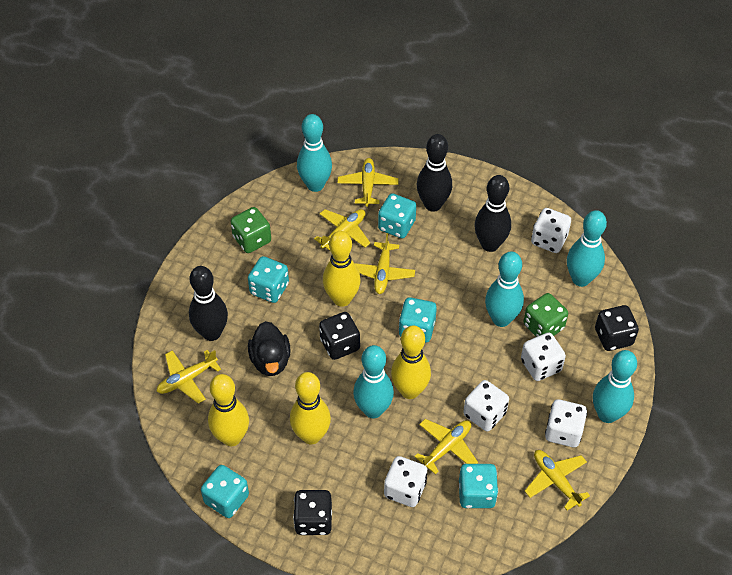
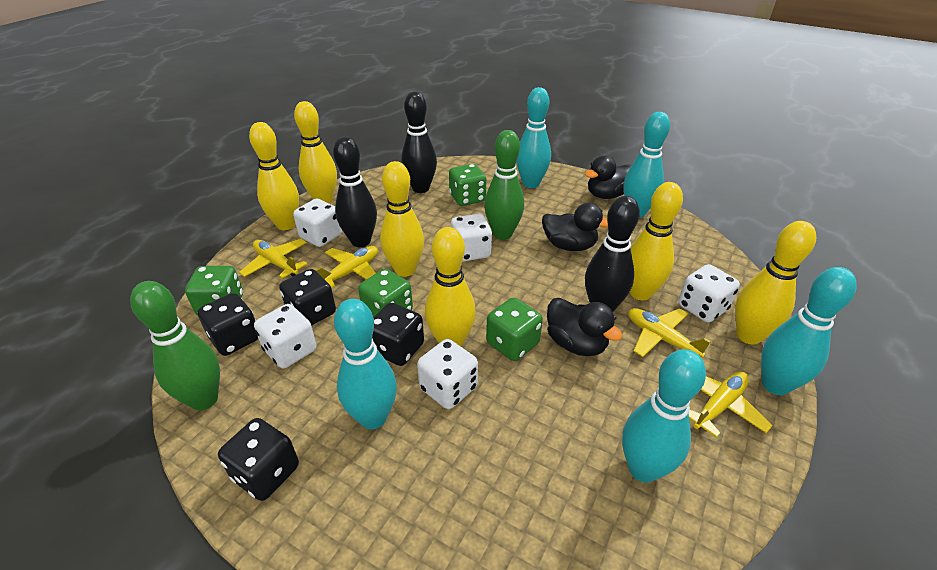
black dice: 3 -> 4
black duck: 1 -> 3
green bowling pin: 0 -> 2
green dice: 2 -> 4
turquoise dice: 5 -> 0
yellow bowling pin: 4 -> 6
yellow plane: 6 -> 4

